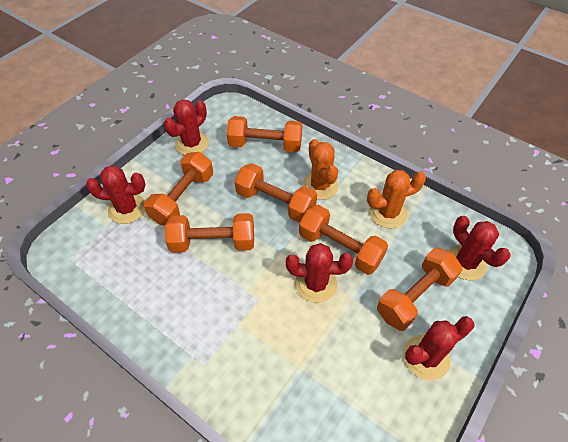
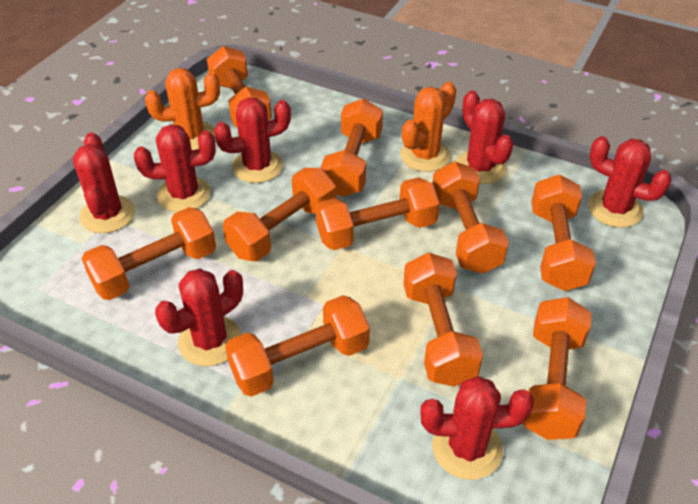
orange dumbbell: 6 -> 10
red cactus: 5 -> 7

